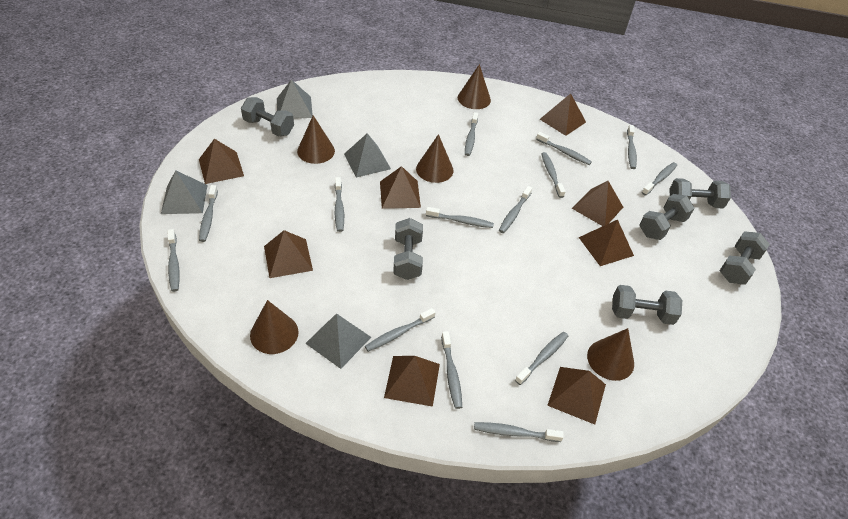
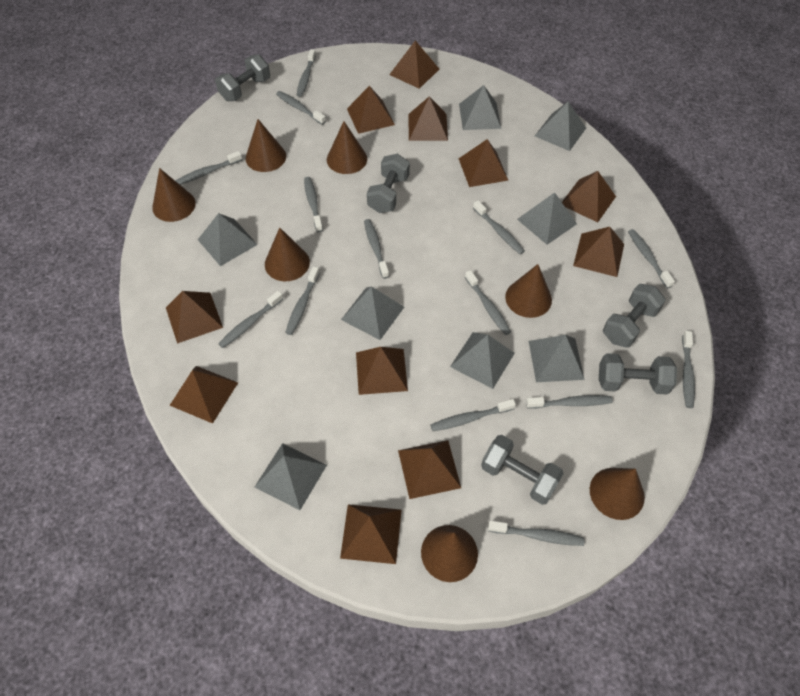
brown cone: 5 -> 7
brown pyramid: 8 -> 11
grey dumbbell: 6 -> 5
grey pyramid: 4 -> 8

